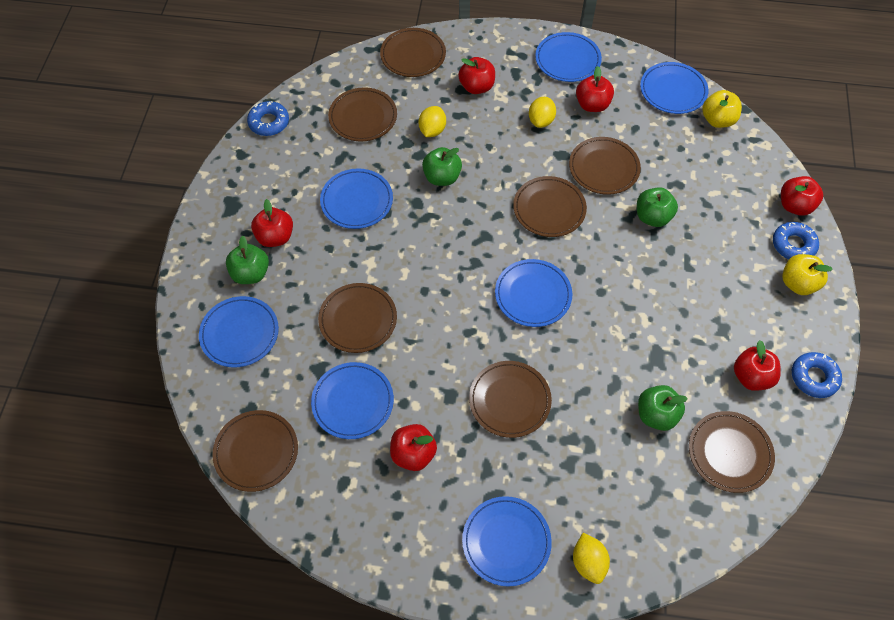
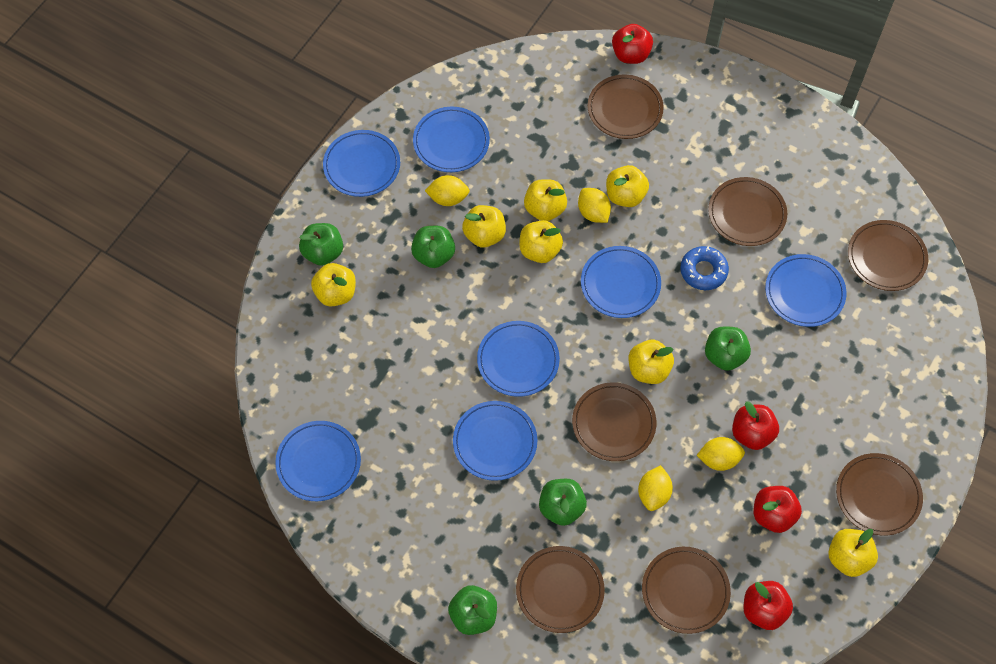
blue donut: 3 -> 1
brown plate: 8 -> 7
green apple: 4 -> 5
red apple: 6 -> 4
yellow apple: 2 -> 7
yellow lemon: 3 -> 4

